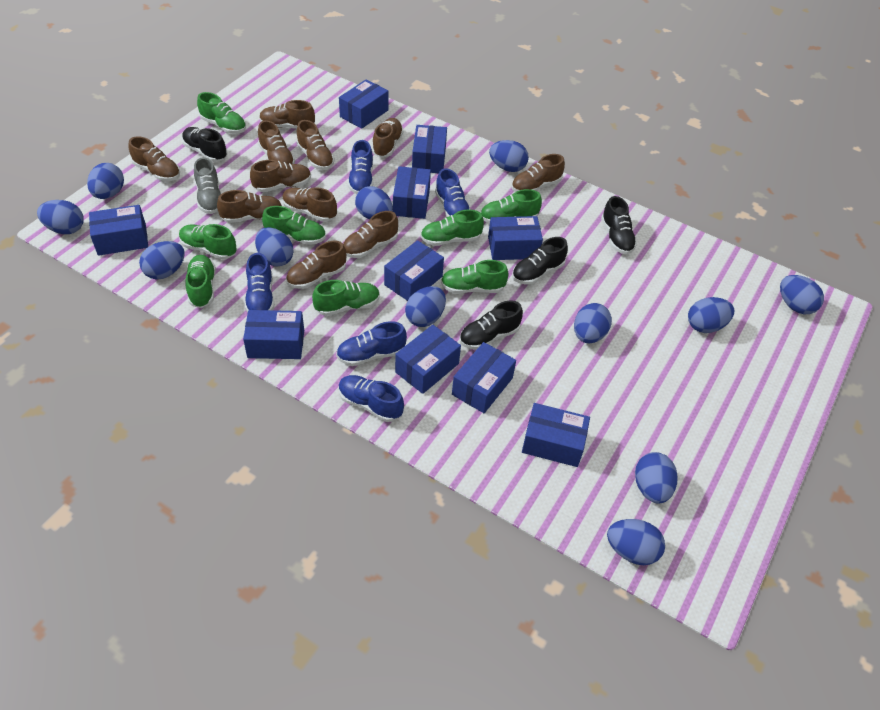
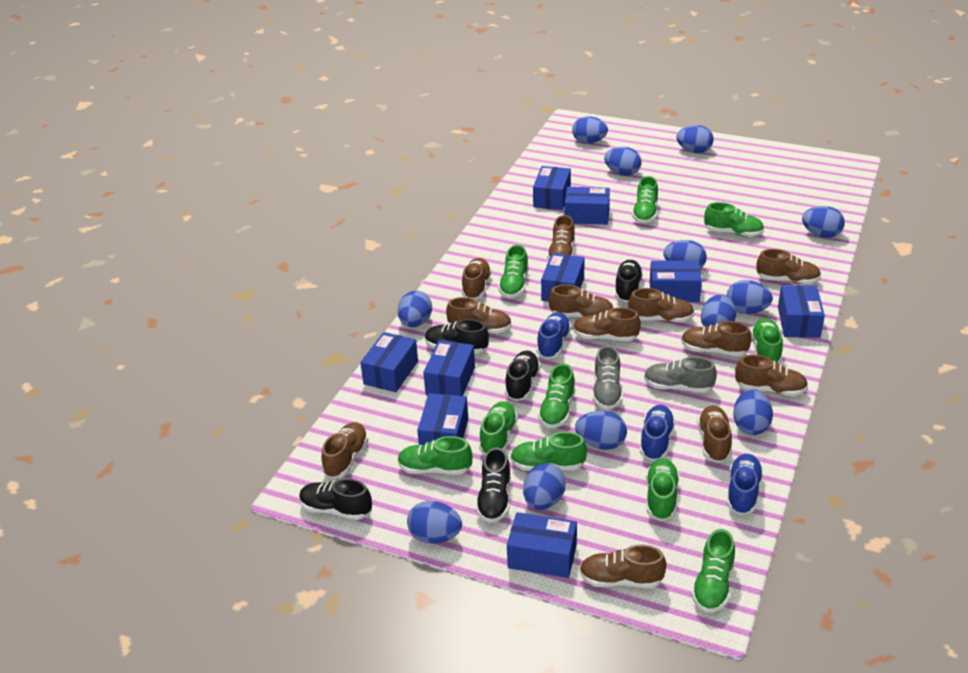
black shoe: 4 -> 5
blue box: 10 -> 9
blue shoe: 5 -> 3
brown shoe: 11 -> 12
green shoe: 8 -> 10
grey shoe: 1 -> 2

